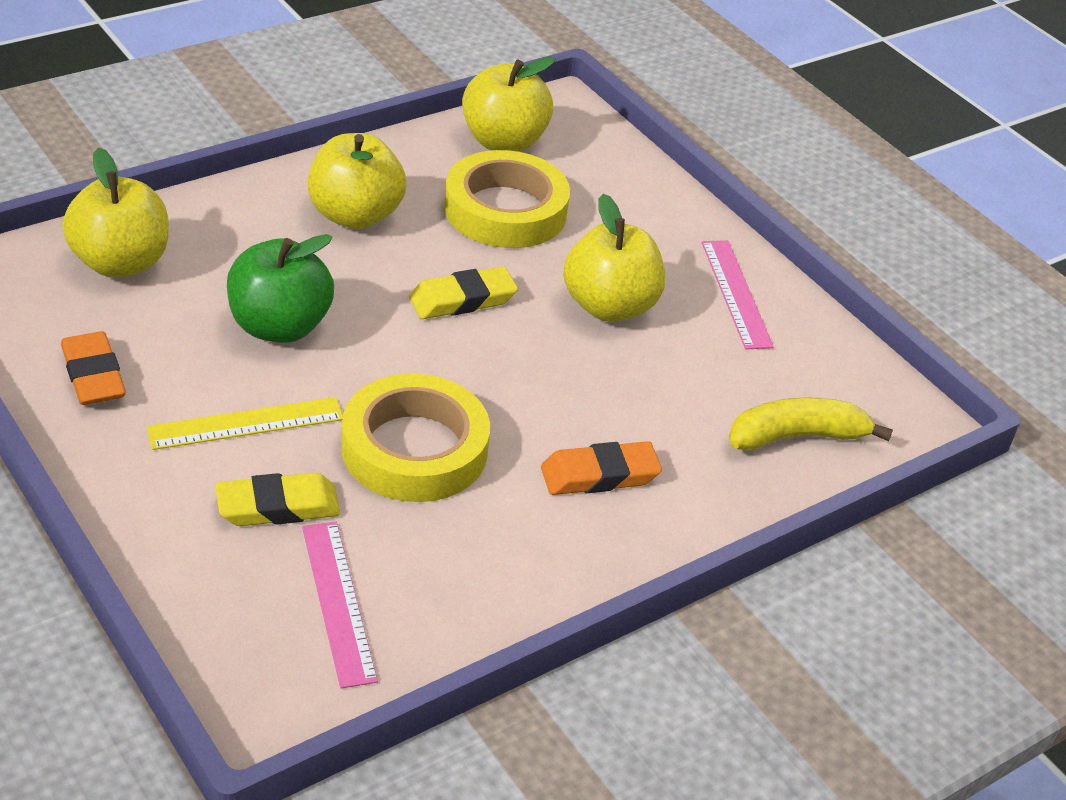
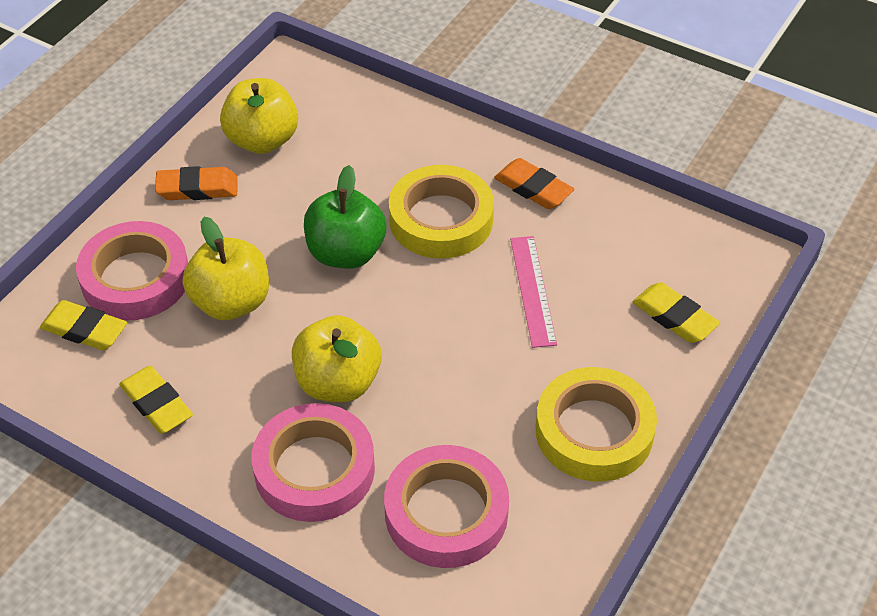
pink ruler: 2 -> 1
pink tape: 0 -> 3
yellow apple: 4 -> 3
yellow banana: 1 -> 0
yellow eraser: 2 -> 3
yellow ruler: 1 -> 0

